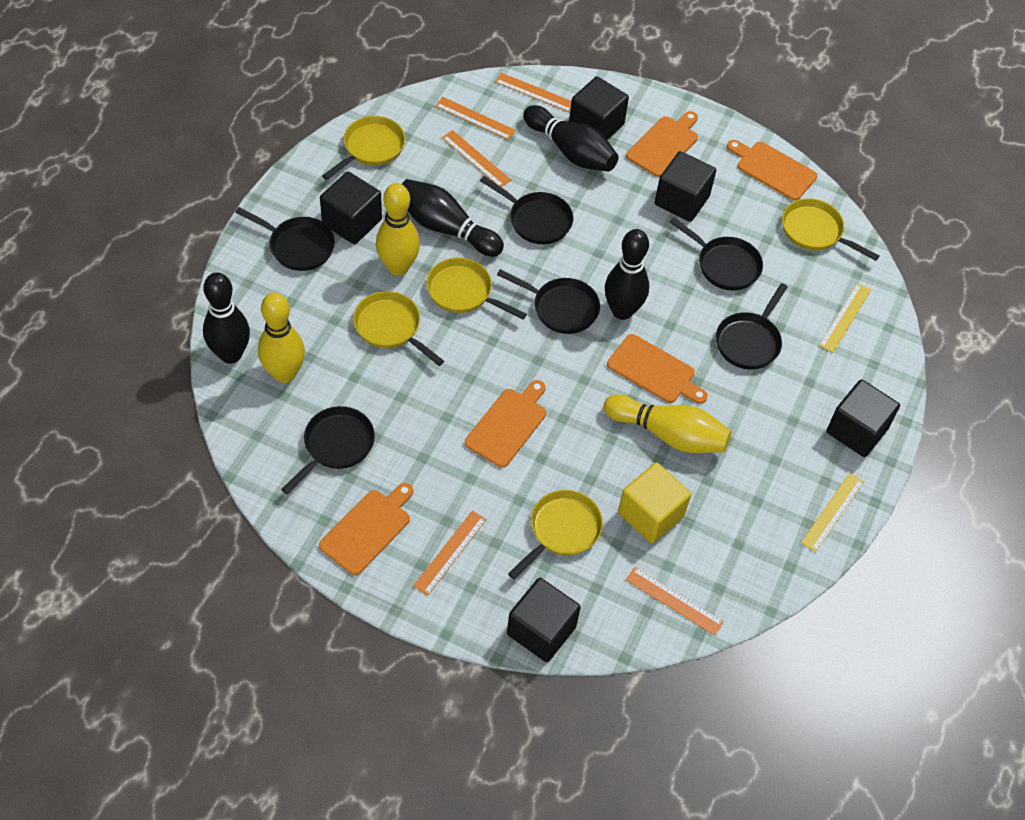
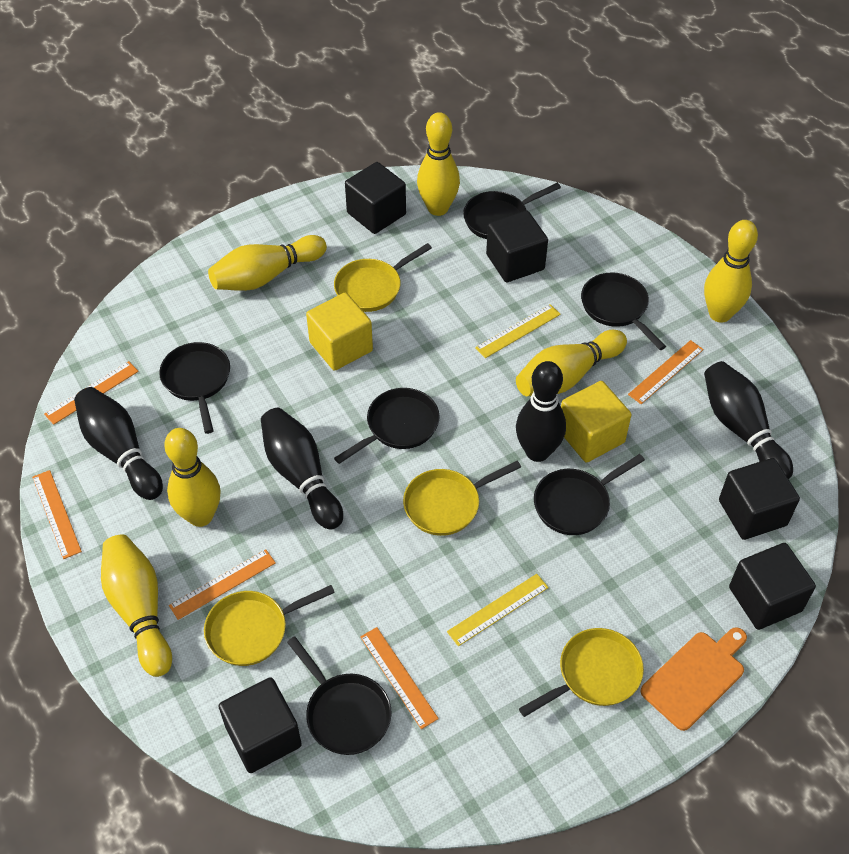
orange cutting board: 5 -> 1
yellow bowling pin: 3 -> 6
yellow cube: 1 -> 2
yellow pan: 5 -> 4

